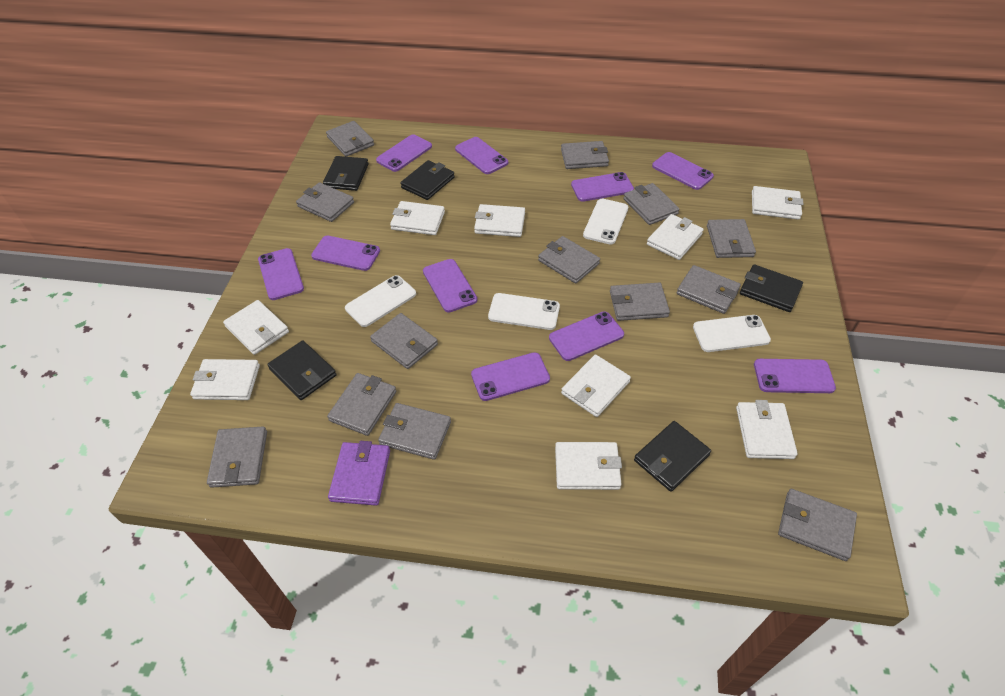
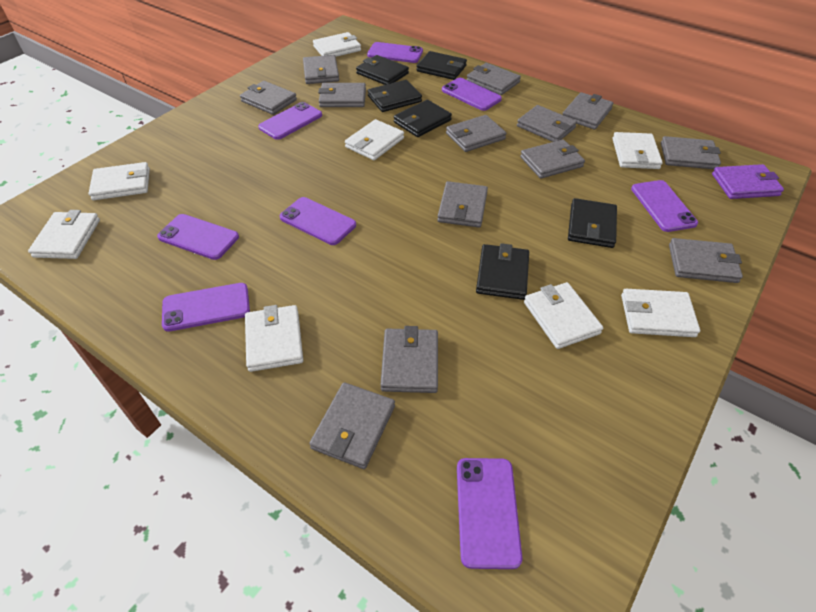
black wallet: 5 -> 6
purple phone: 10 -> 8
white phone: 4 -> 0
white wallet: 9 -> 8

